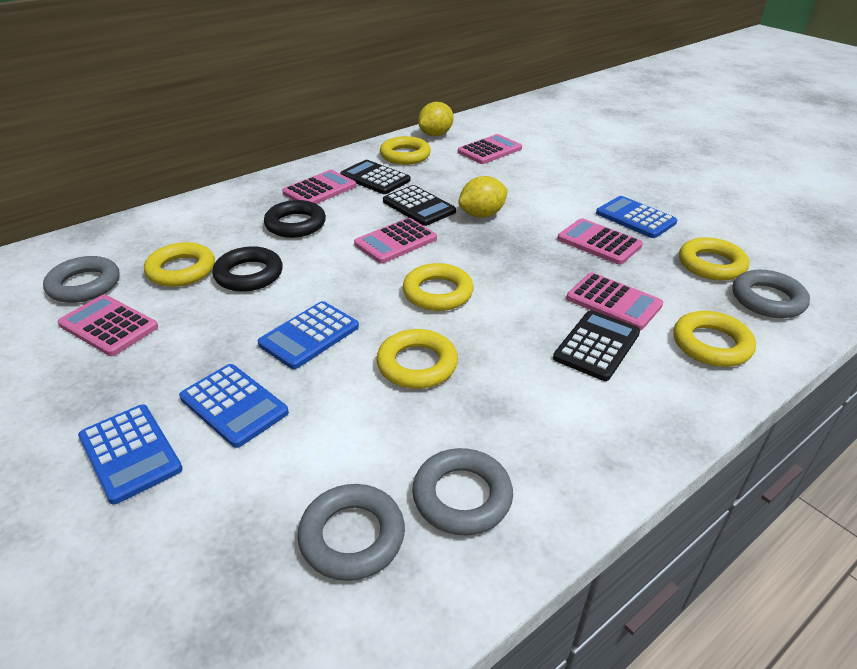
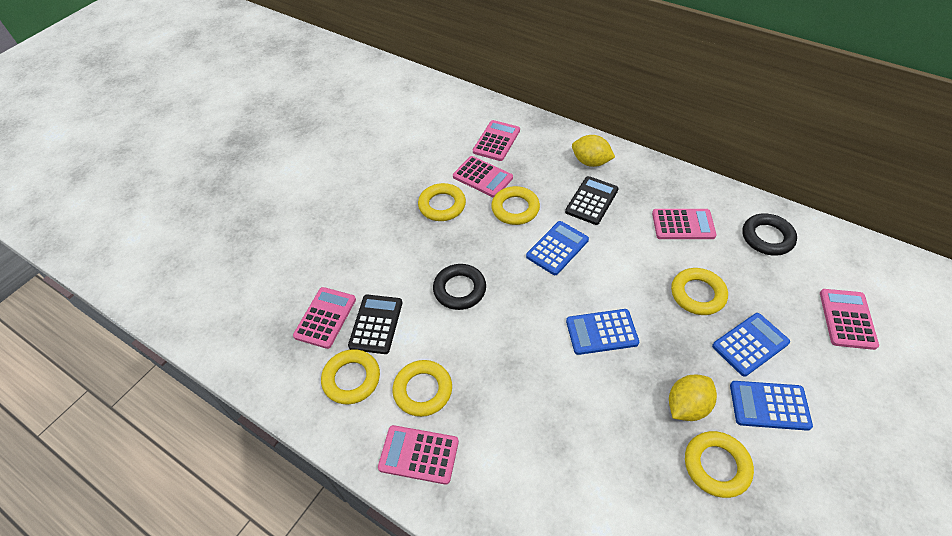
black calculator: 3 -> 2
grey ring: 4 -> 0

